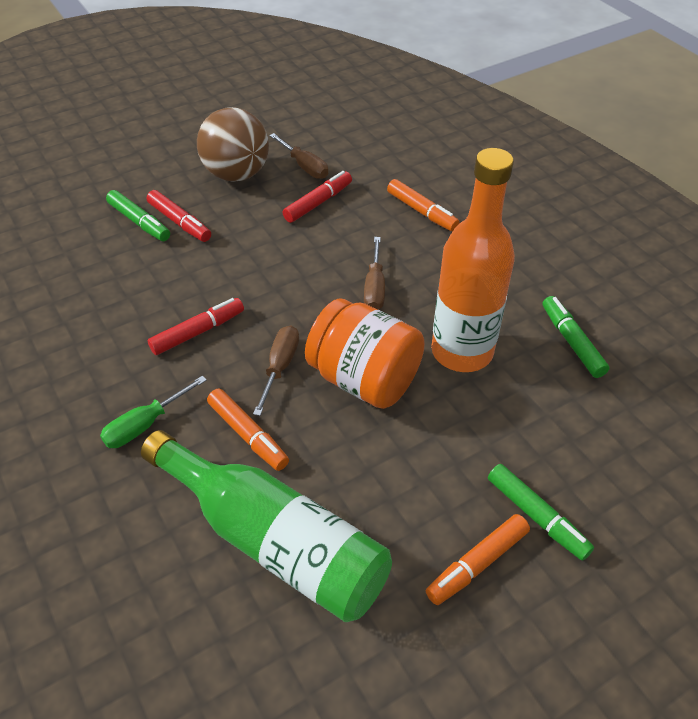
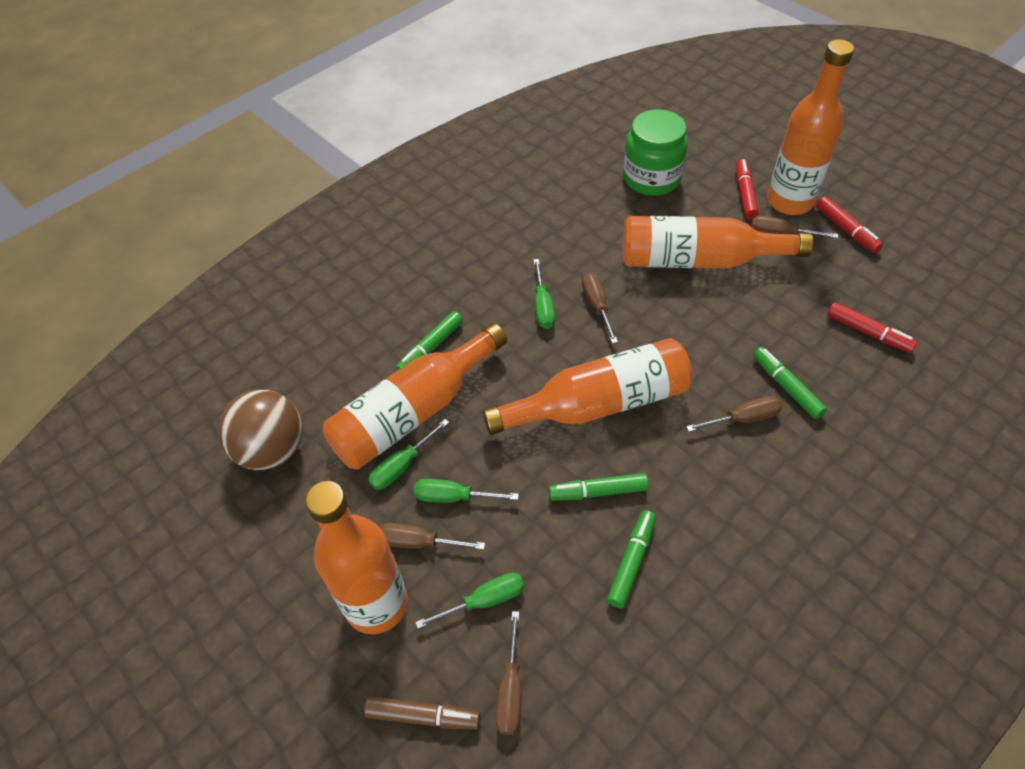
brown marker: 0 -> 1
brown screwdriver: 3 -> 5
green bottle: 1 -> 0
green jar: 0 -> 1
green marker: 3 -> 4
green screwdriver: 1 -> 4
orange bottle: 1 -> 5
orange jar: 1 -> 0
orange marker: 3 -> 0

